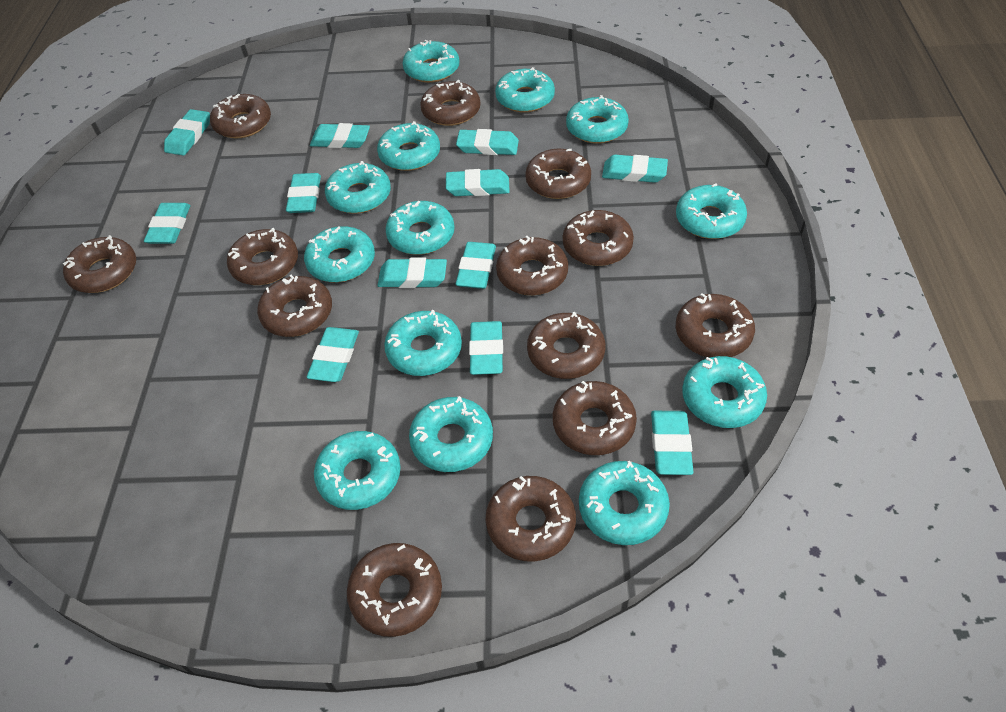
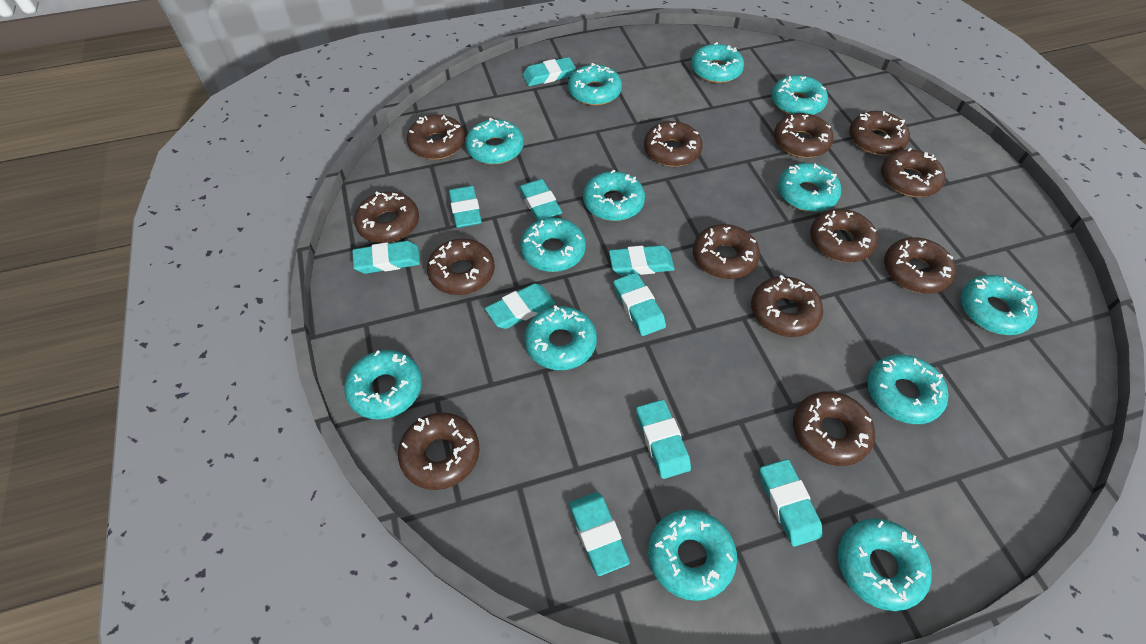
turquoise eraser: 12 -> 10

